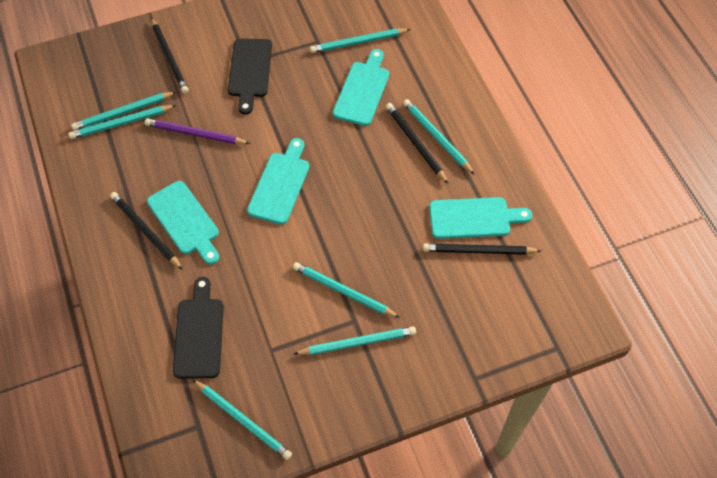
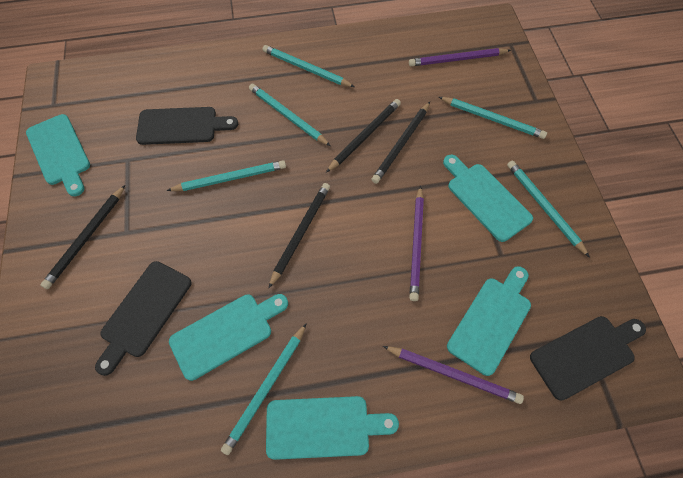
black cutting board: 2 -> 3
purple pencil: 1 -> 3
turquoise cutting board: 4 -> 5
turquoise pencil: 7 -> 6

